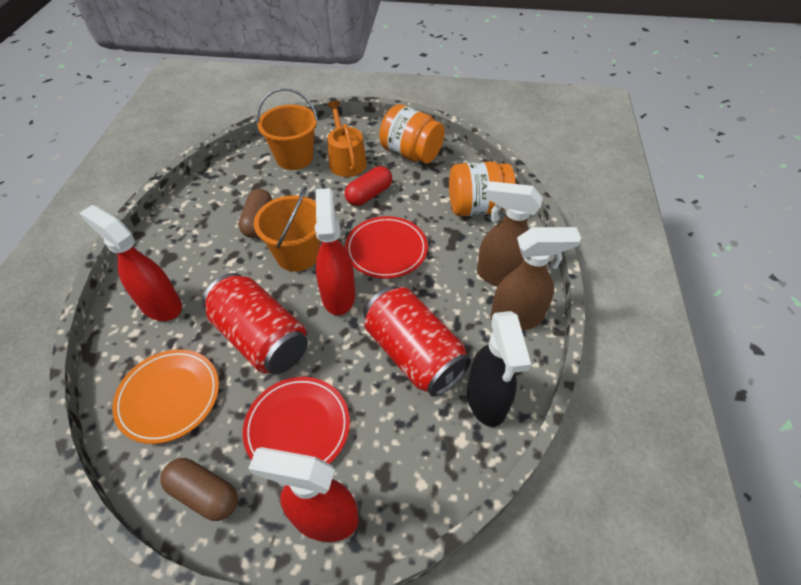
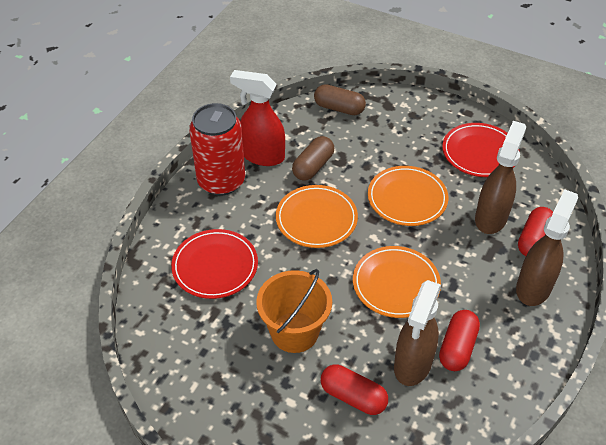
black spray bottle: 1 -> 0
brown spray bottle: 2 -> 3
orange bucket: 2 -> 1
orange jar: 2 -> 0
orange plate: 1 -> 3
orange watering can: 1 -> 0
red can: 2 -> 1
red capsule: 1 -> 3
red spray bottle: 3 -> 1

